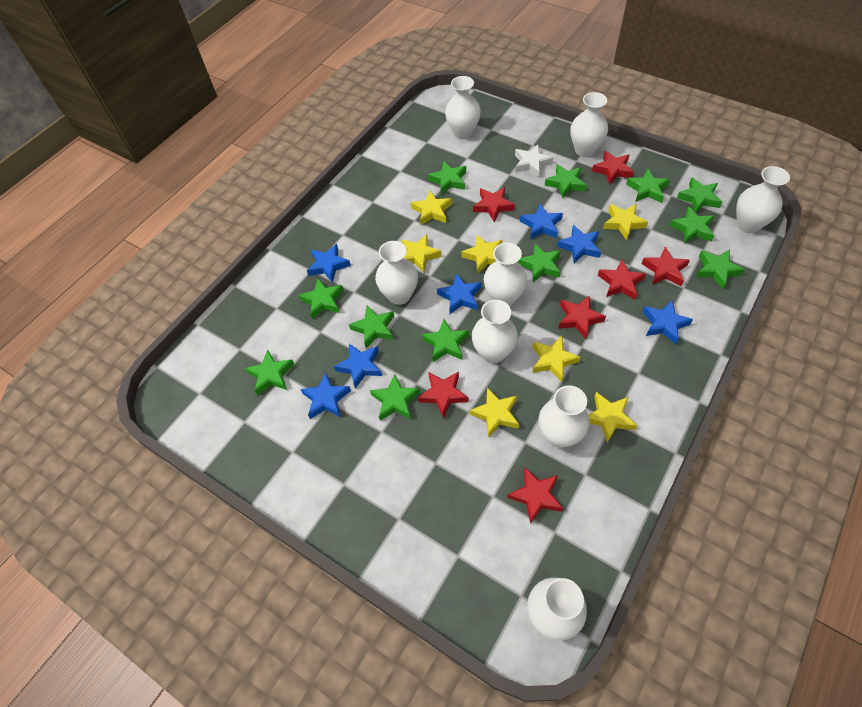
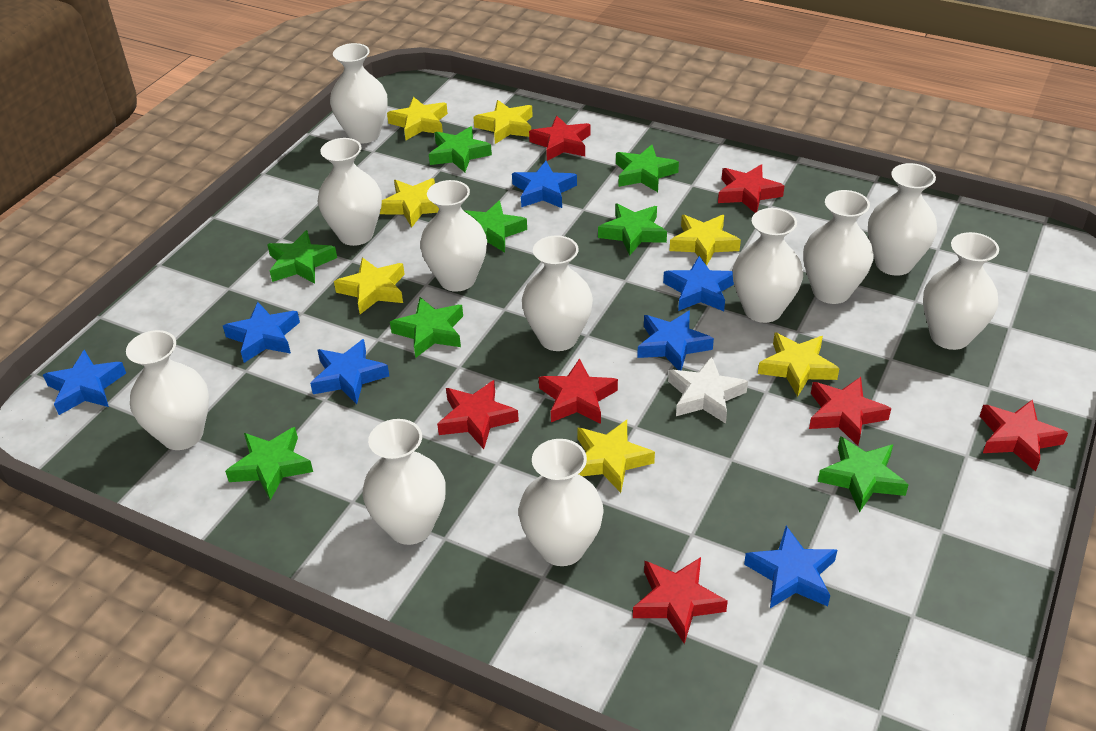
green star: 12 -> 8
white vase: 8 -> 11

